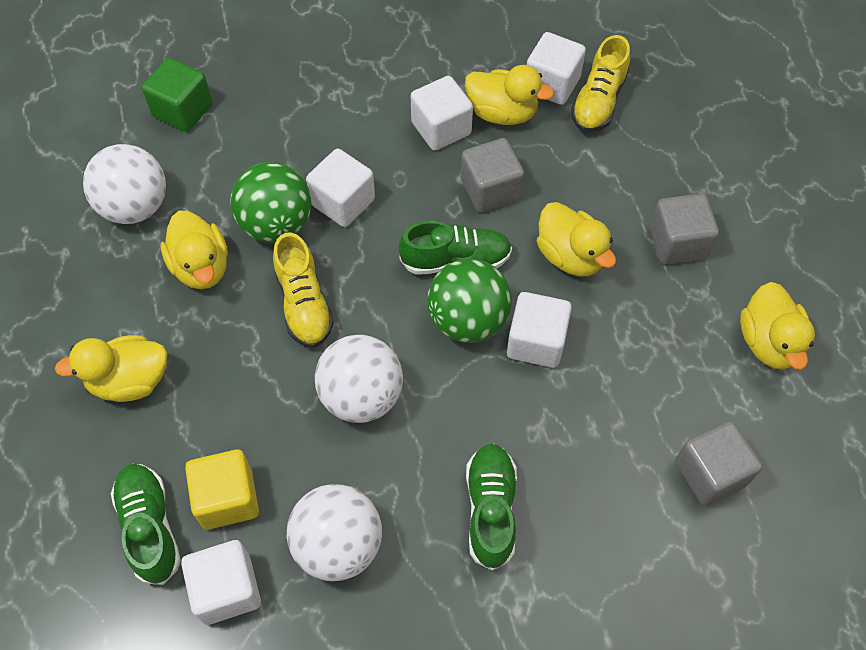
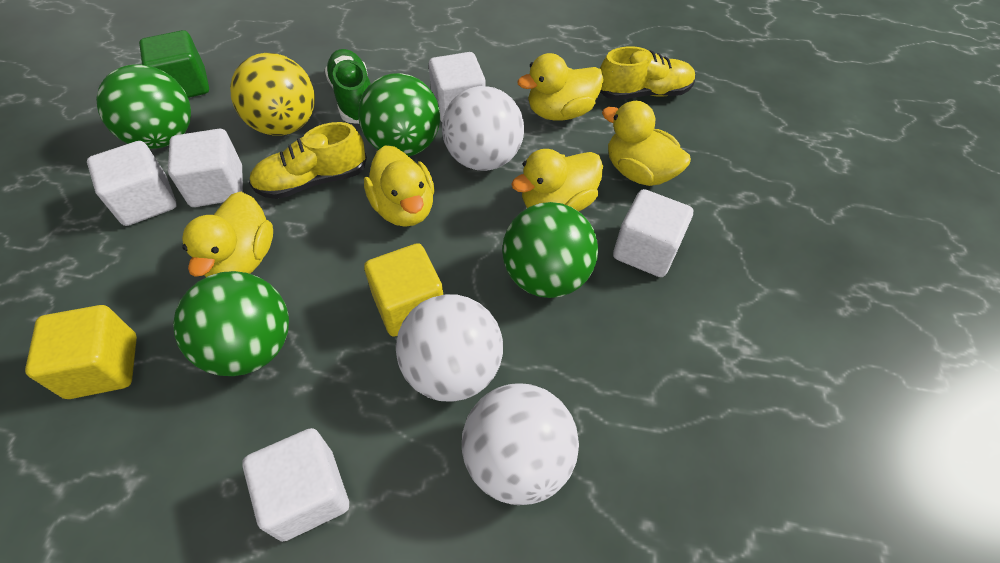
green ball: 2 -> 4
green shoe: 3 -> 1
grey cube: 3 -> 0
yellow ball: 0 -> 1
yellow cube: 1 -> 2

